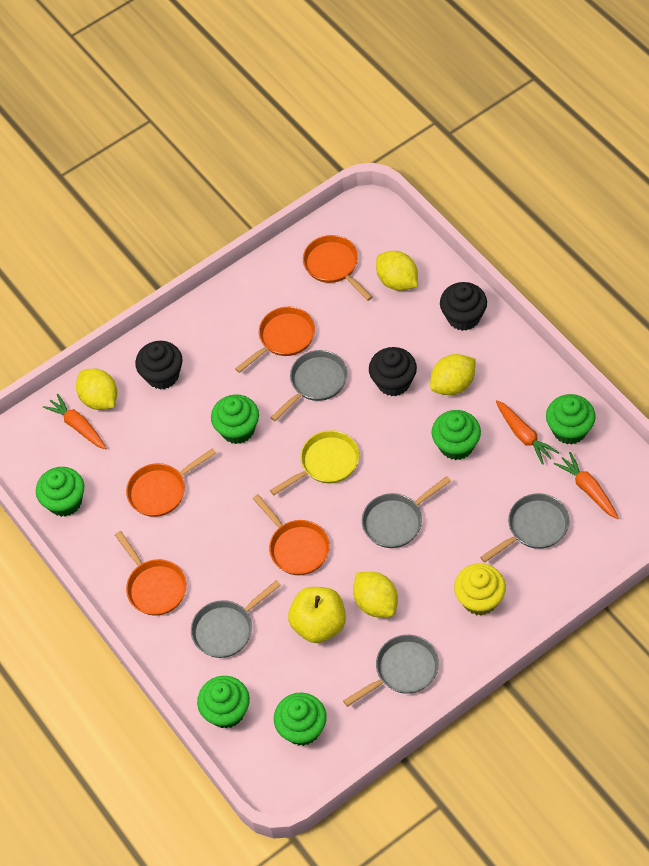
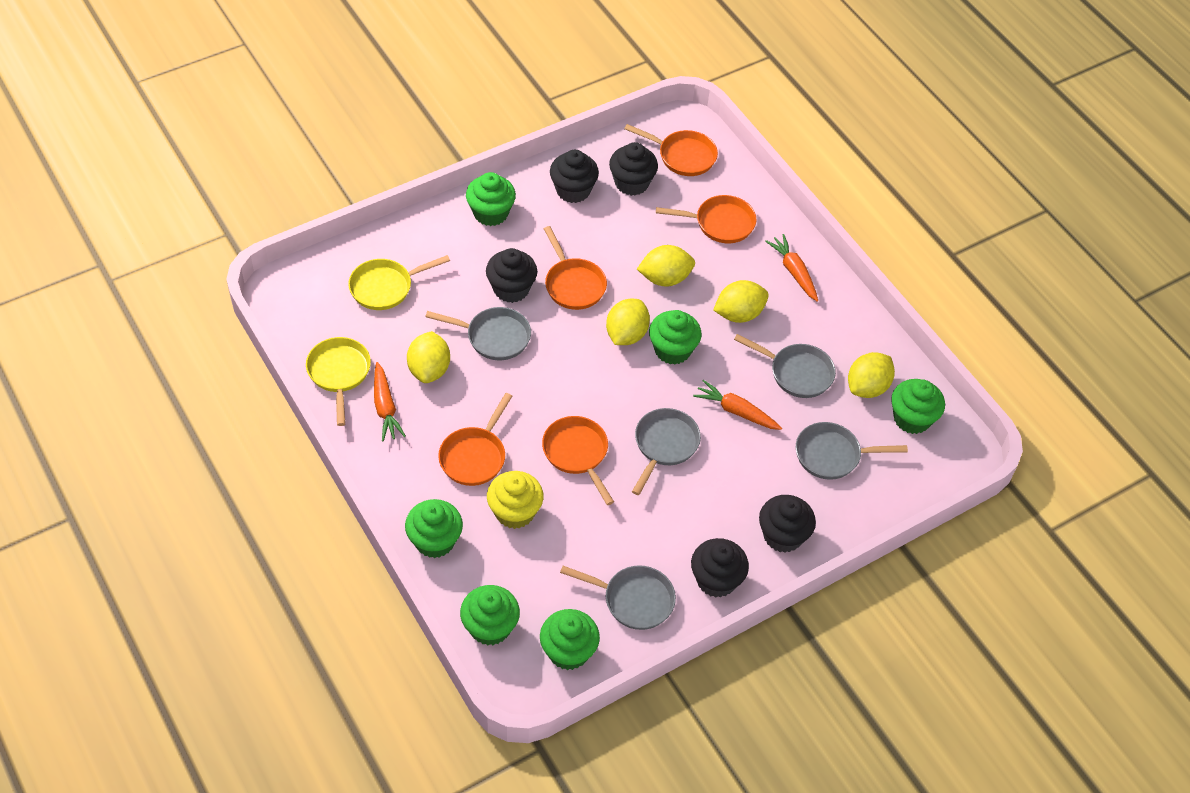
black cupcake: 3 -> 5
yellow apple: 1 -> 0
yellow lemon: 4 -> 5
yellow pan: 1 -> 2

